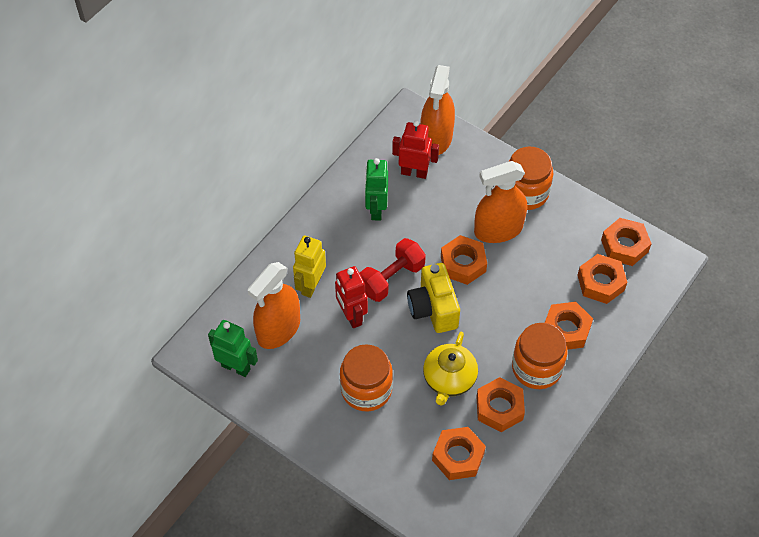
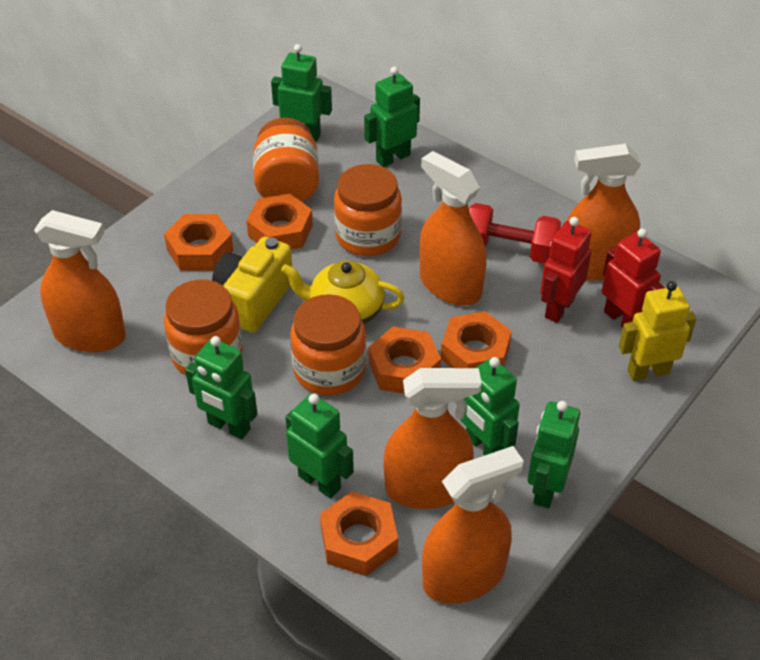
green robot: 2 -> 6
orange jar: 3 -> 4
orange nut: 6 -> 5
orange spray bottle: 3 -> 5

